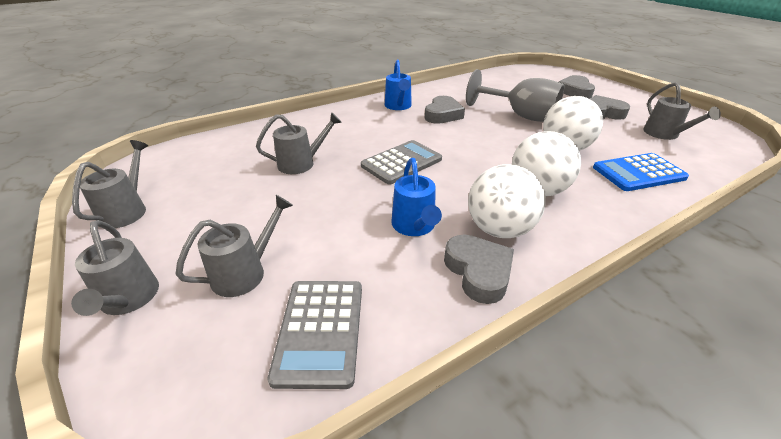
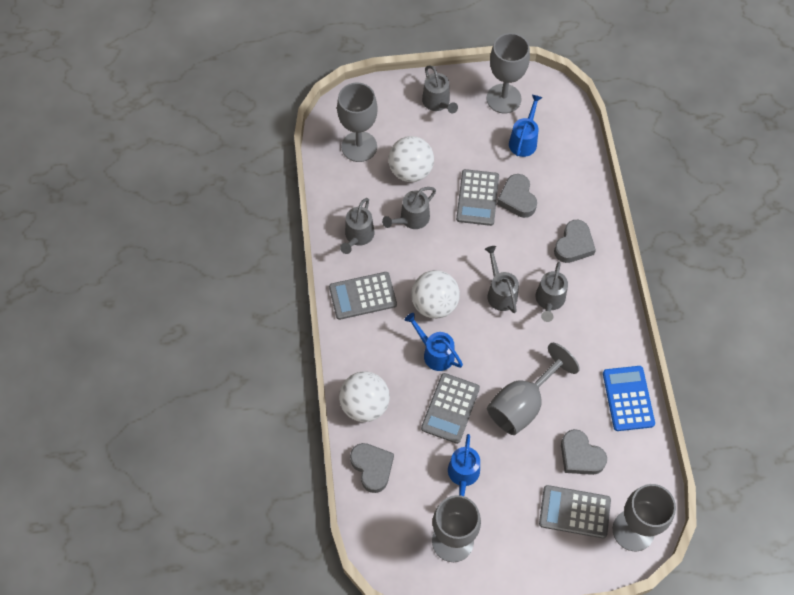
blue watering can: 2 -> 3
grey calculator: 2 -> 4
grey goblet: 1 -> 5

